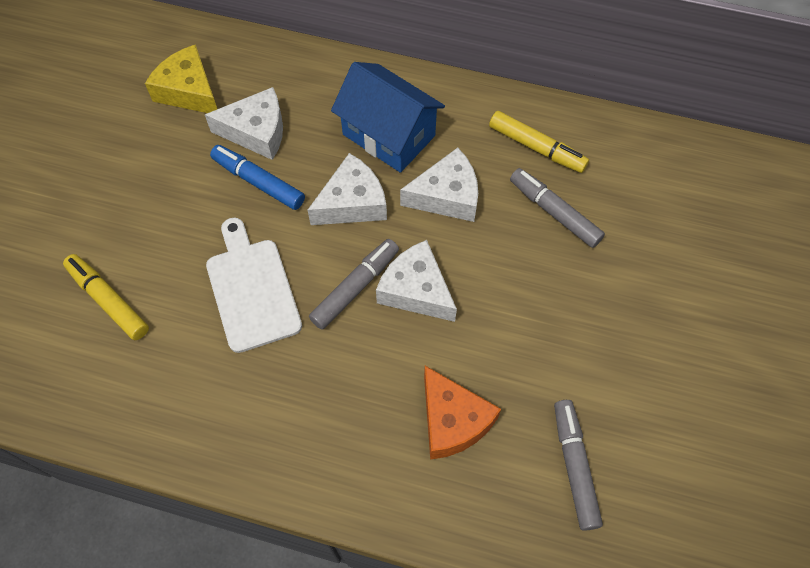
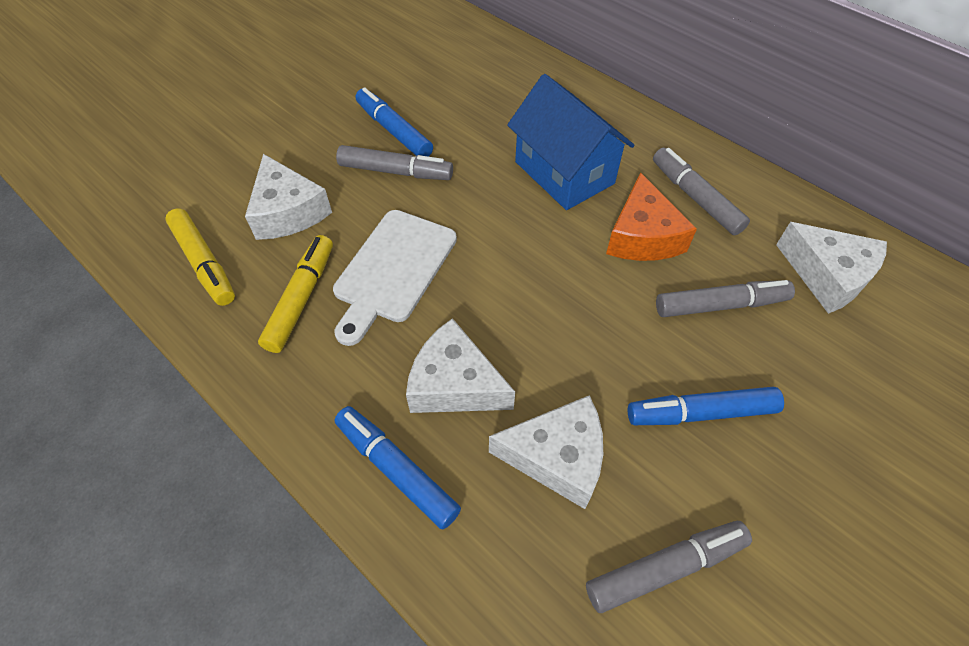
blue marker: 1 -> 3
grey marker: 3 -> 4
yellow cheese: 1 -> 0

